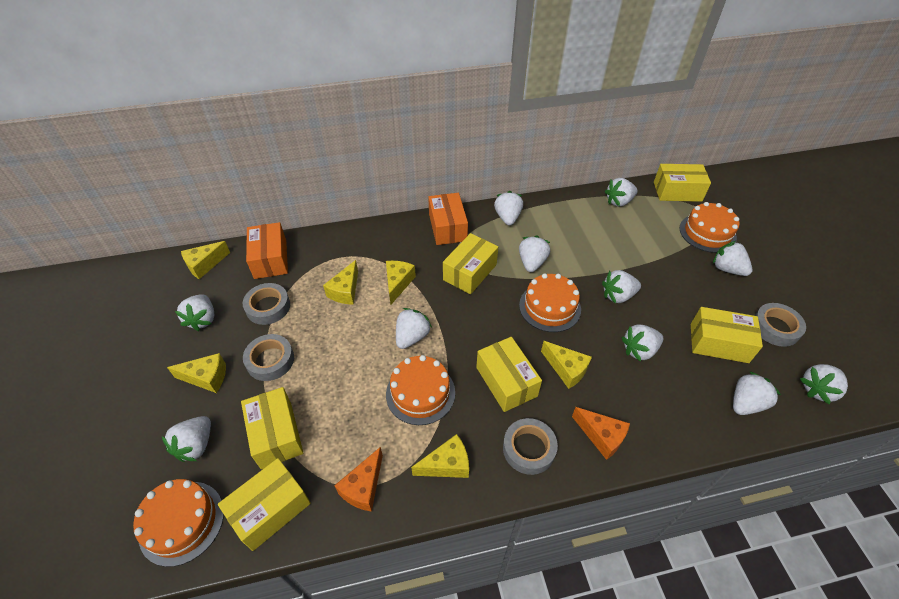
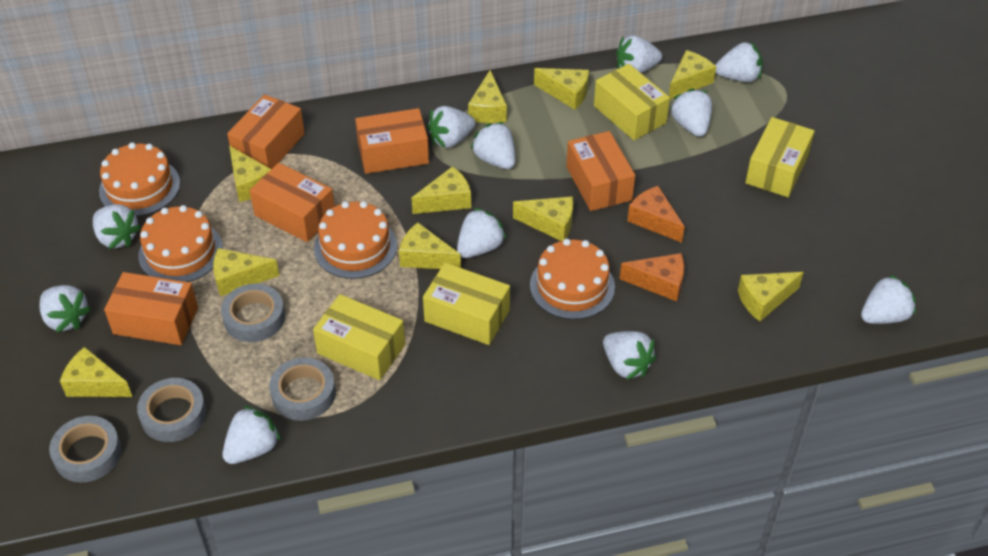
orange box: 2 -> 5
yellow box: 6 -> 4
yellow cheese: 6 -> 10

